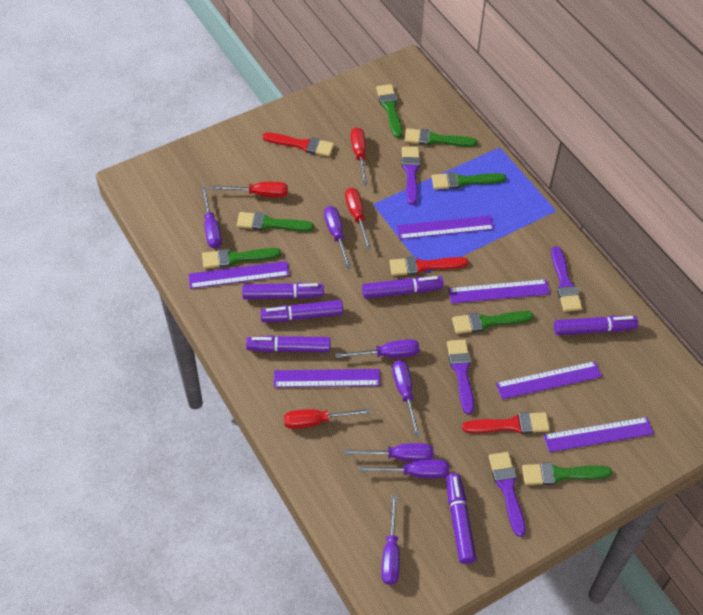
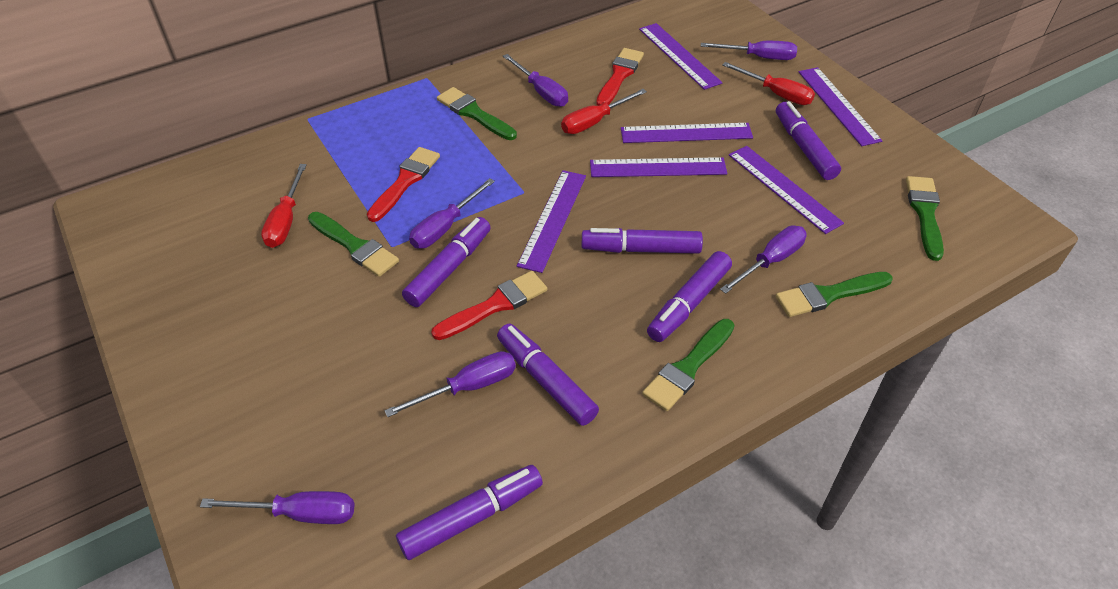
green brush: 7 -> 5
purple brush: 4 -> 0
purple screwdriver: 7 -> 6
red screwdriver: 4 -> 3

